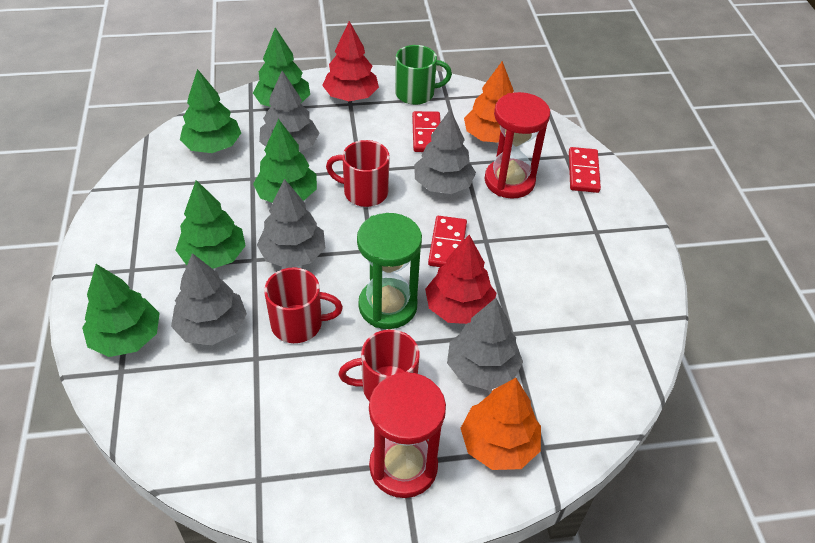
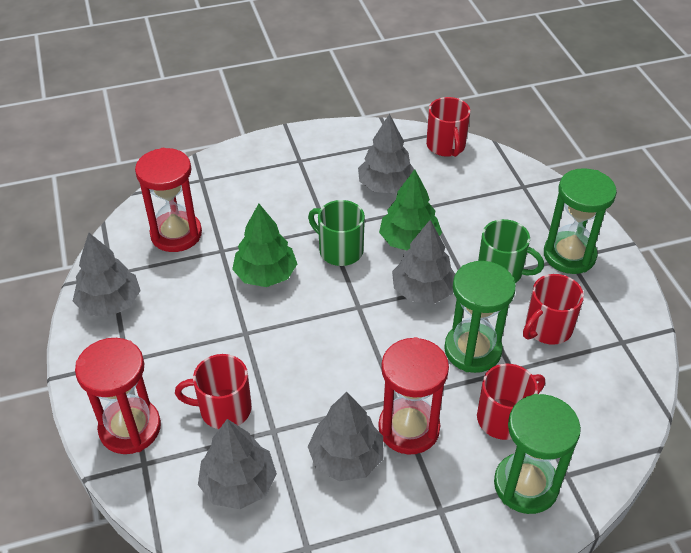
green hourglass: 1 -> 3
green mug: 1 -> 2
green tree: 5 -> 2
orange tree: 2 -> 0
red domino: 3 -> 0
red hourglass: 2 -> 3
red mug: 3 -> 4
red tree: 2 -> 0

